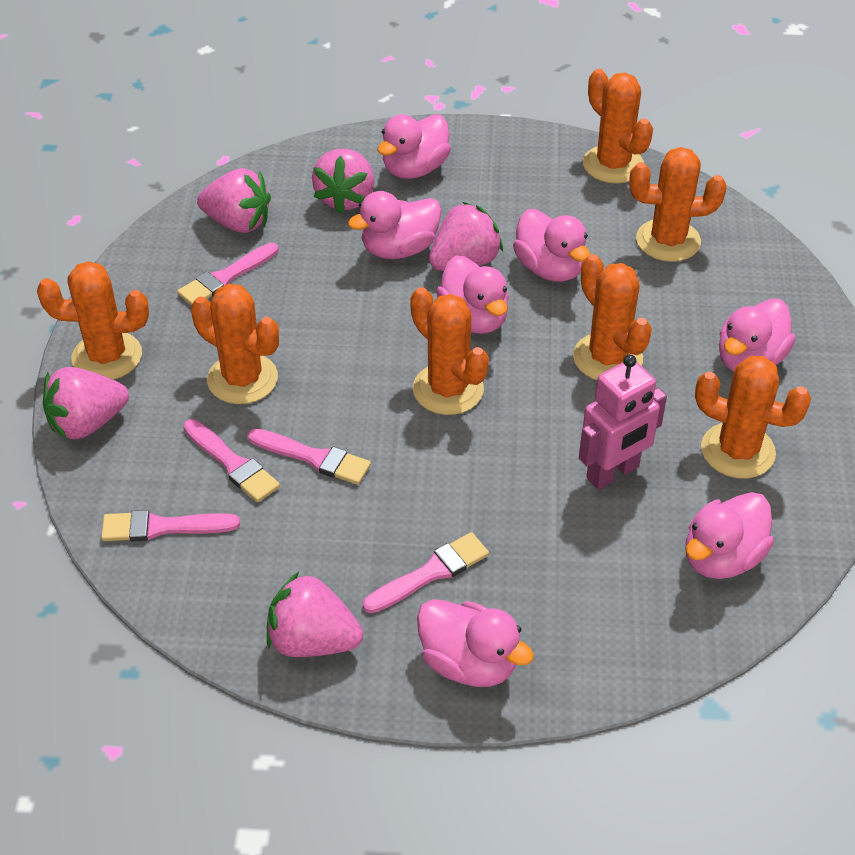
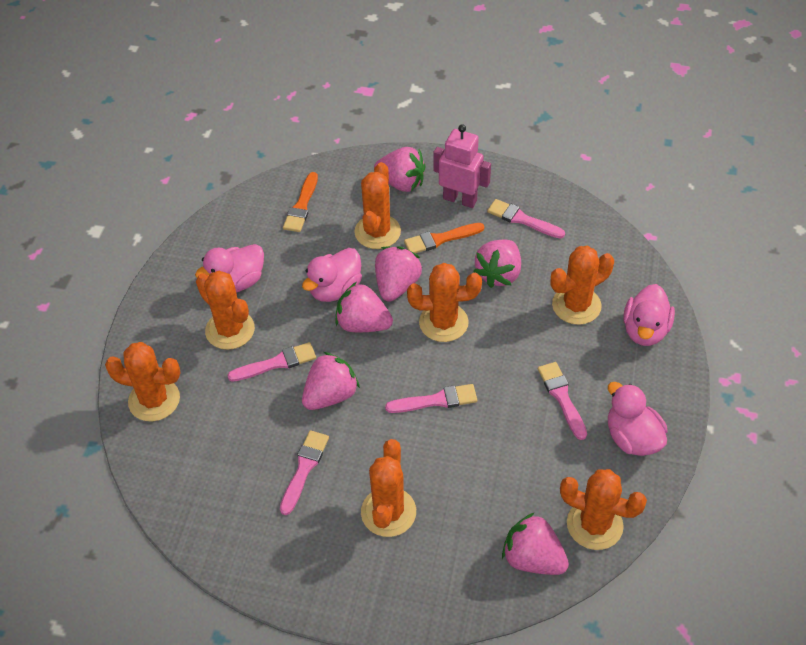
orange brush: 0 -> 2
pink duck: 7 -> 4
pink strawberry: 5 -> 6

